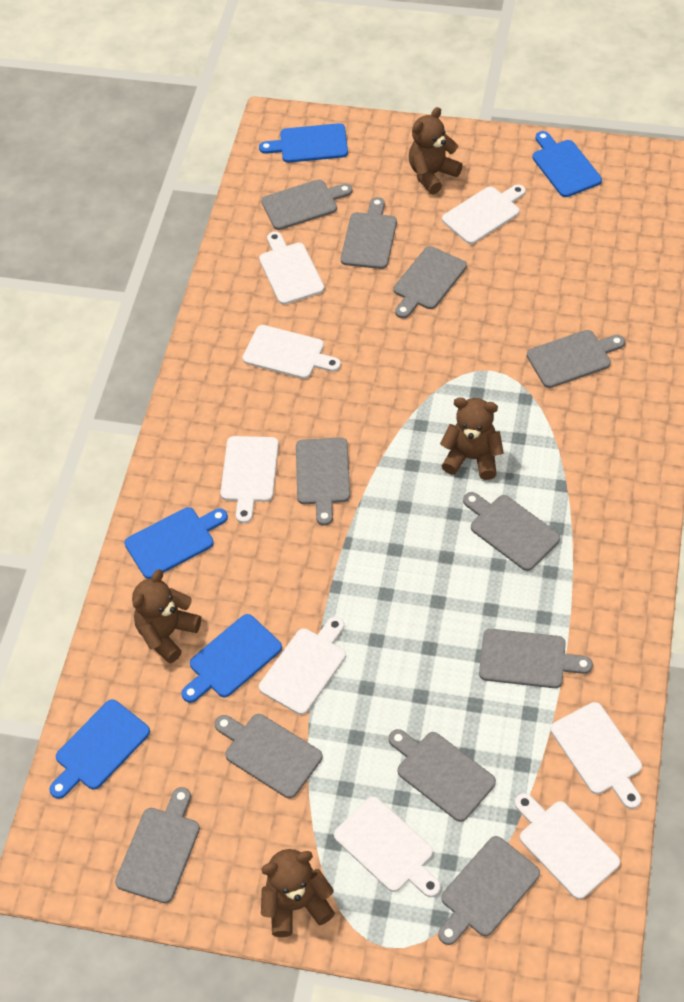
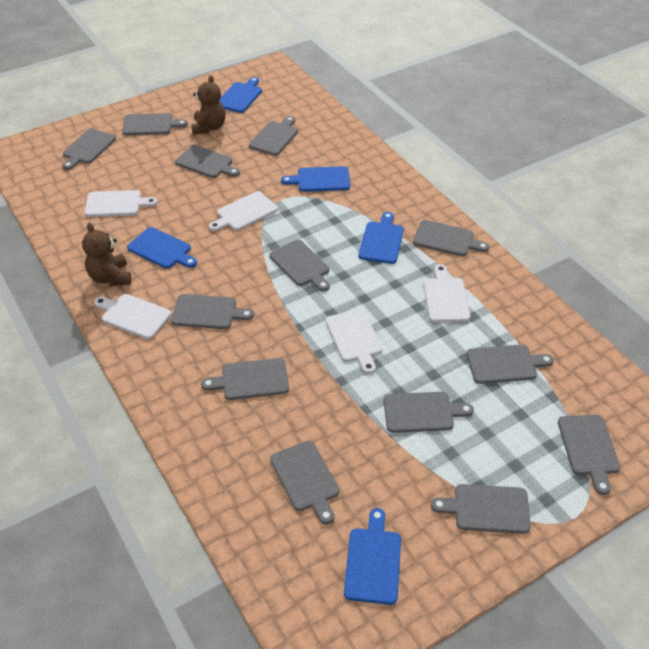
brown teddy bear: 4 -> 2
grey cutting board: 11 -> 13
white cutting board: 8 -> 5

